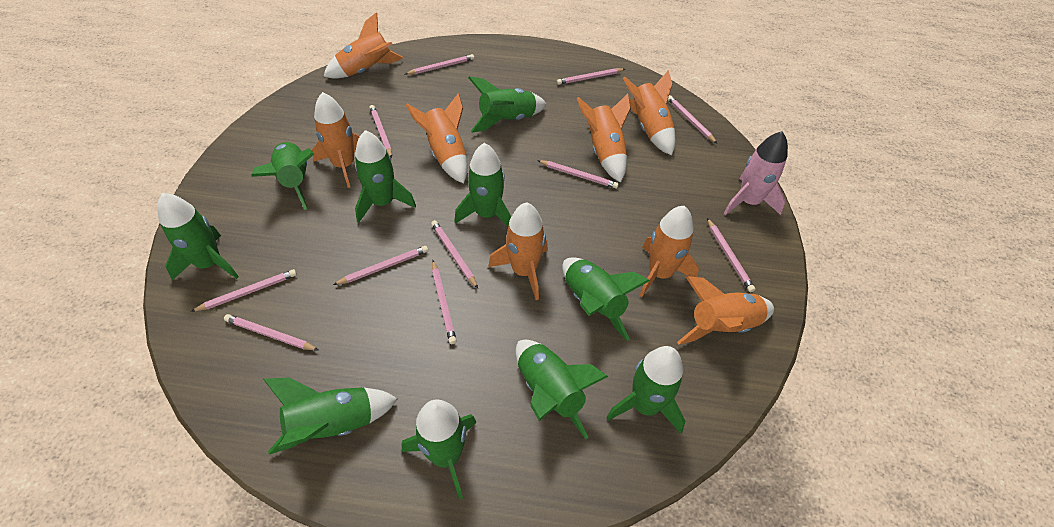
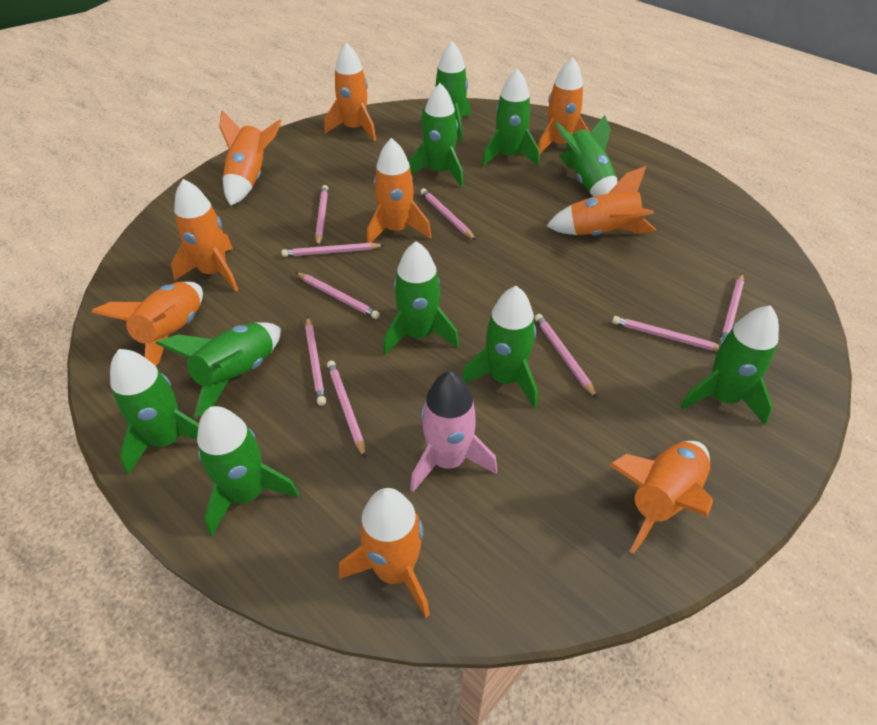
orange rocket: 8 -> 9
pink pencil: 11 -> 9

